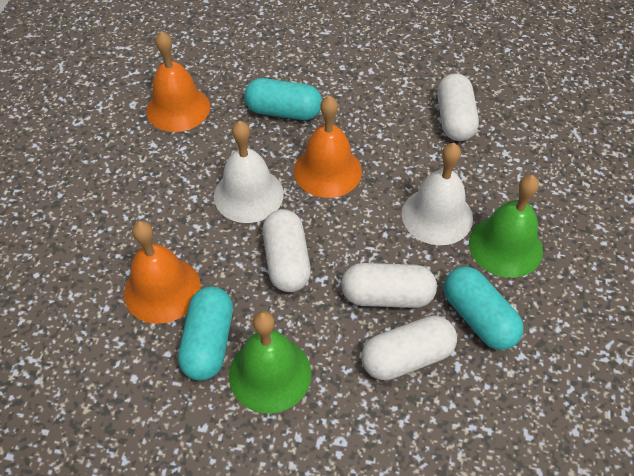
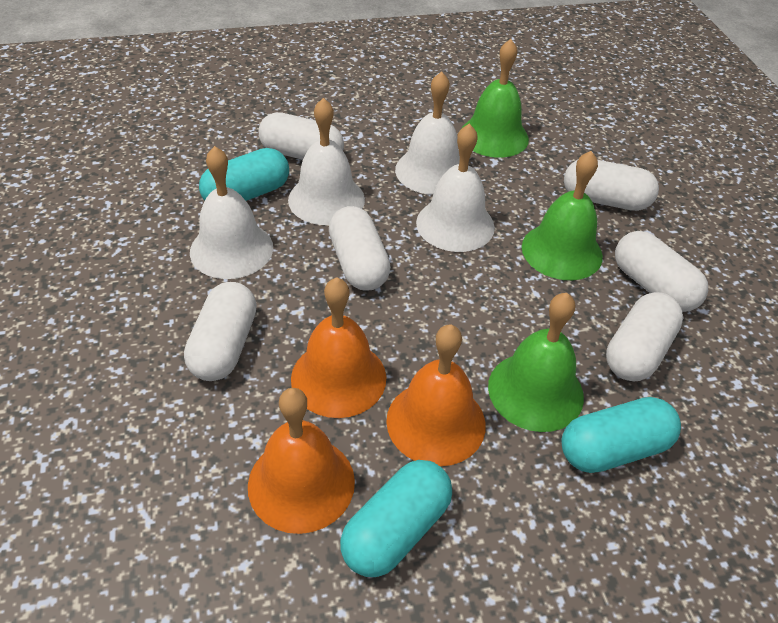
green bell: 2 -> 3
white bell: 2 -> 4
white capsule: 4 -> 6

